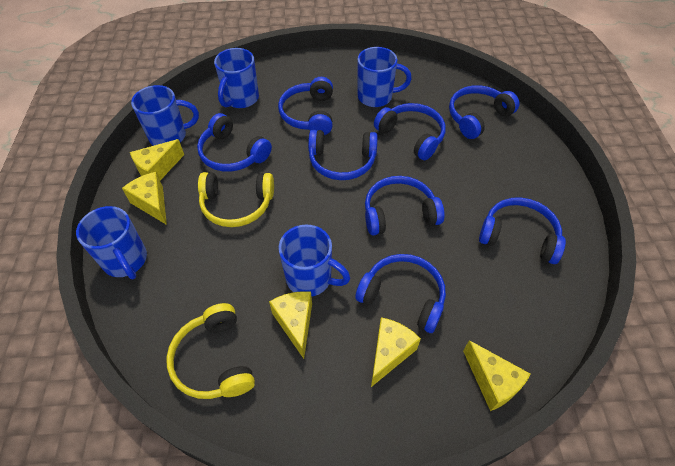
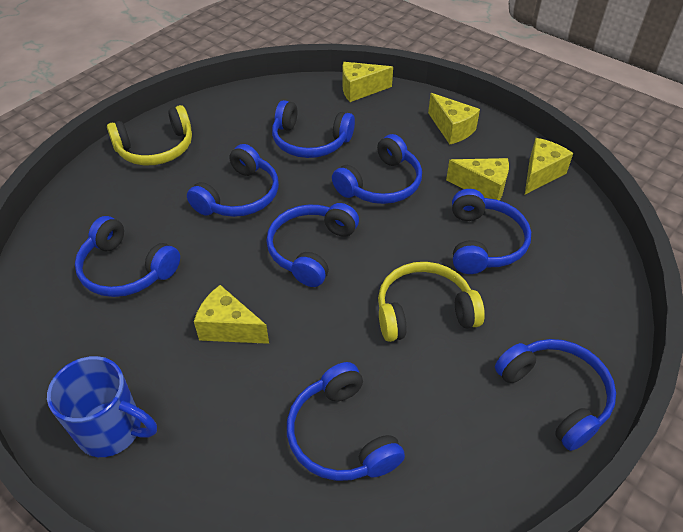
blue mug: 5 -> 1

